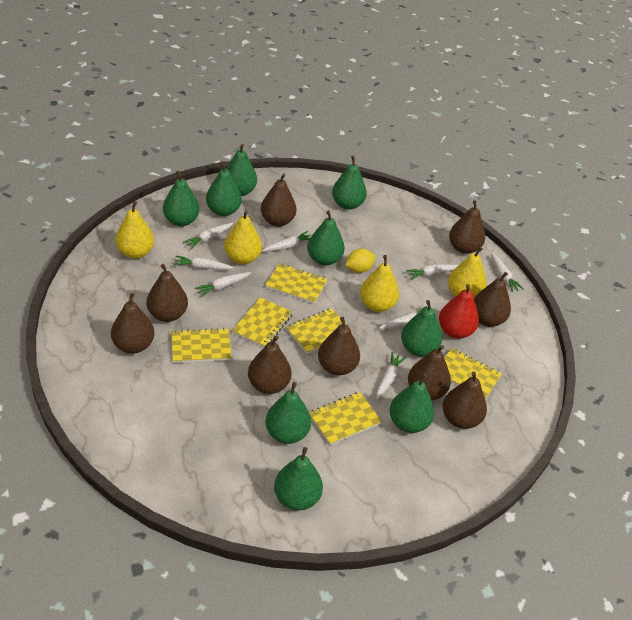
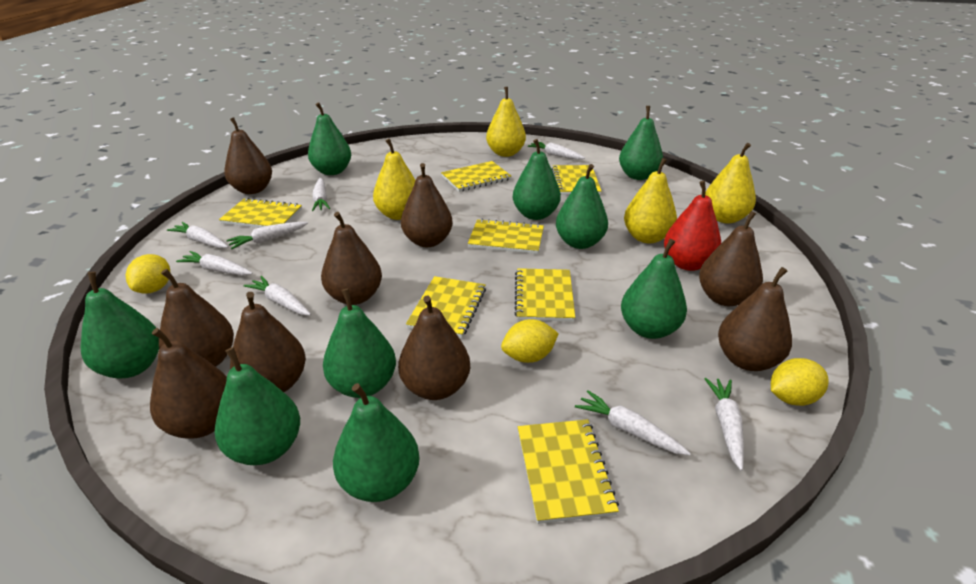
yellow lemon: 1 -> 3
yellow notebook: 6 -> 7

